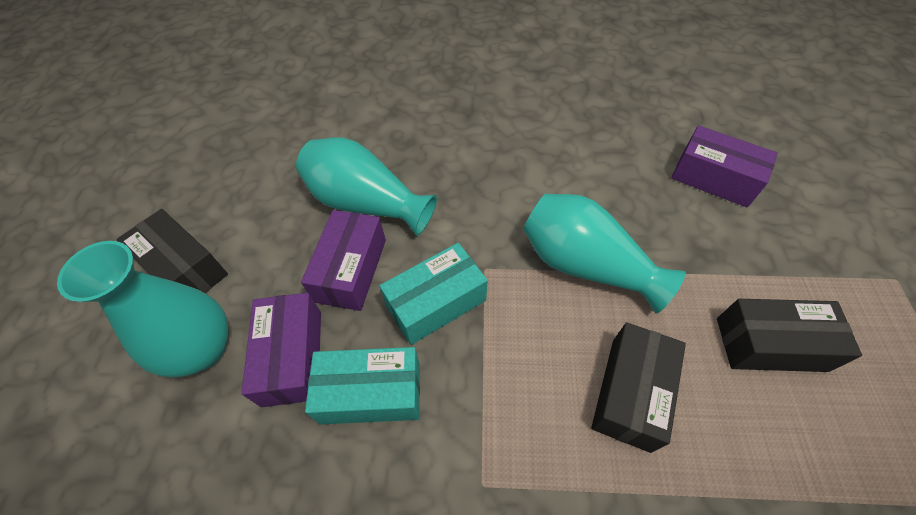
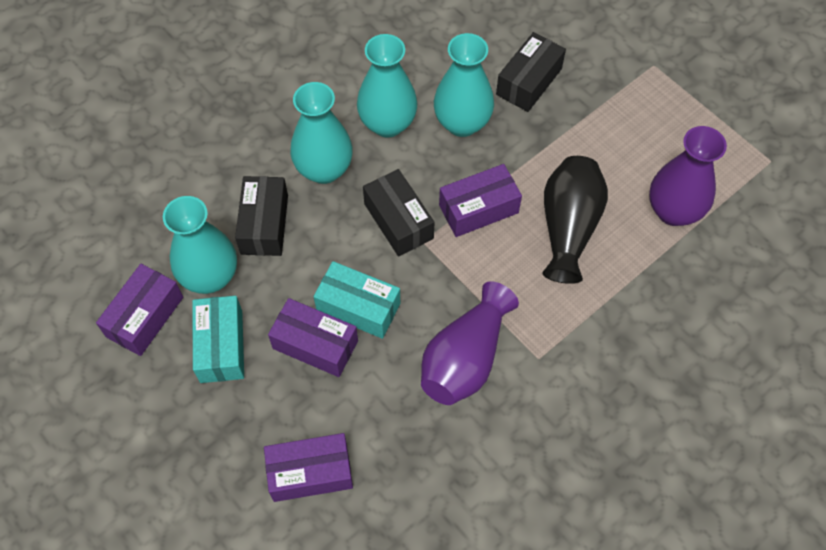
black vase: 0 -> 1
purple box: 3 -> 4
purple vase: 0 -> 2
turquoise vase: 3 -> 4

